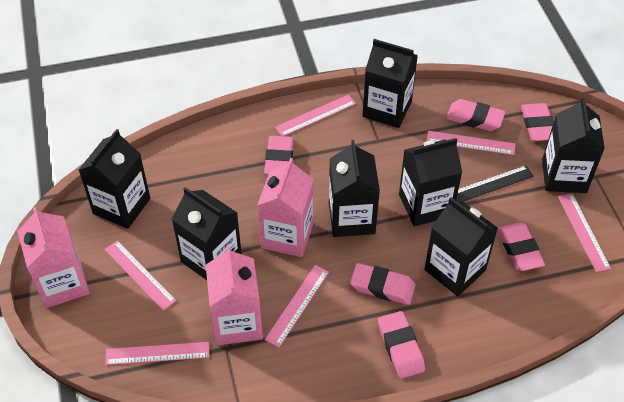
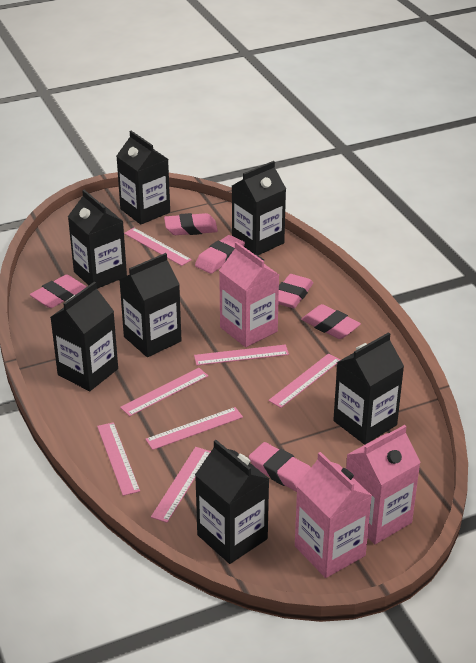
black ruler: 1 -> 0
pink ruler: 6 -> 7

